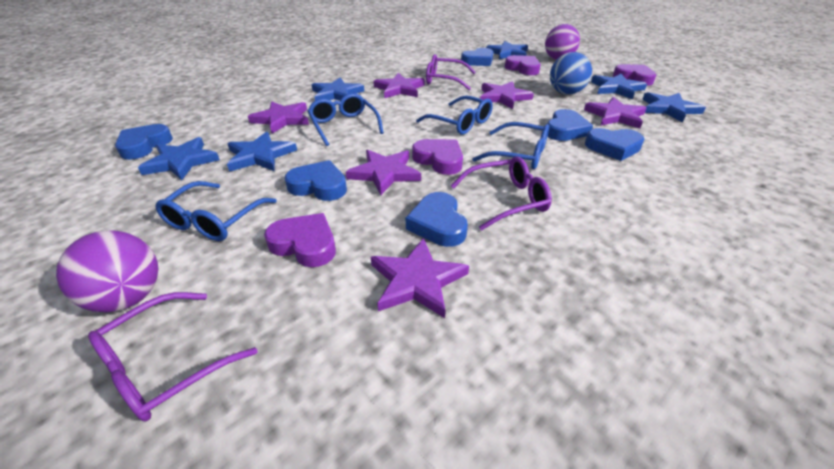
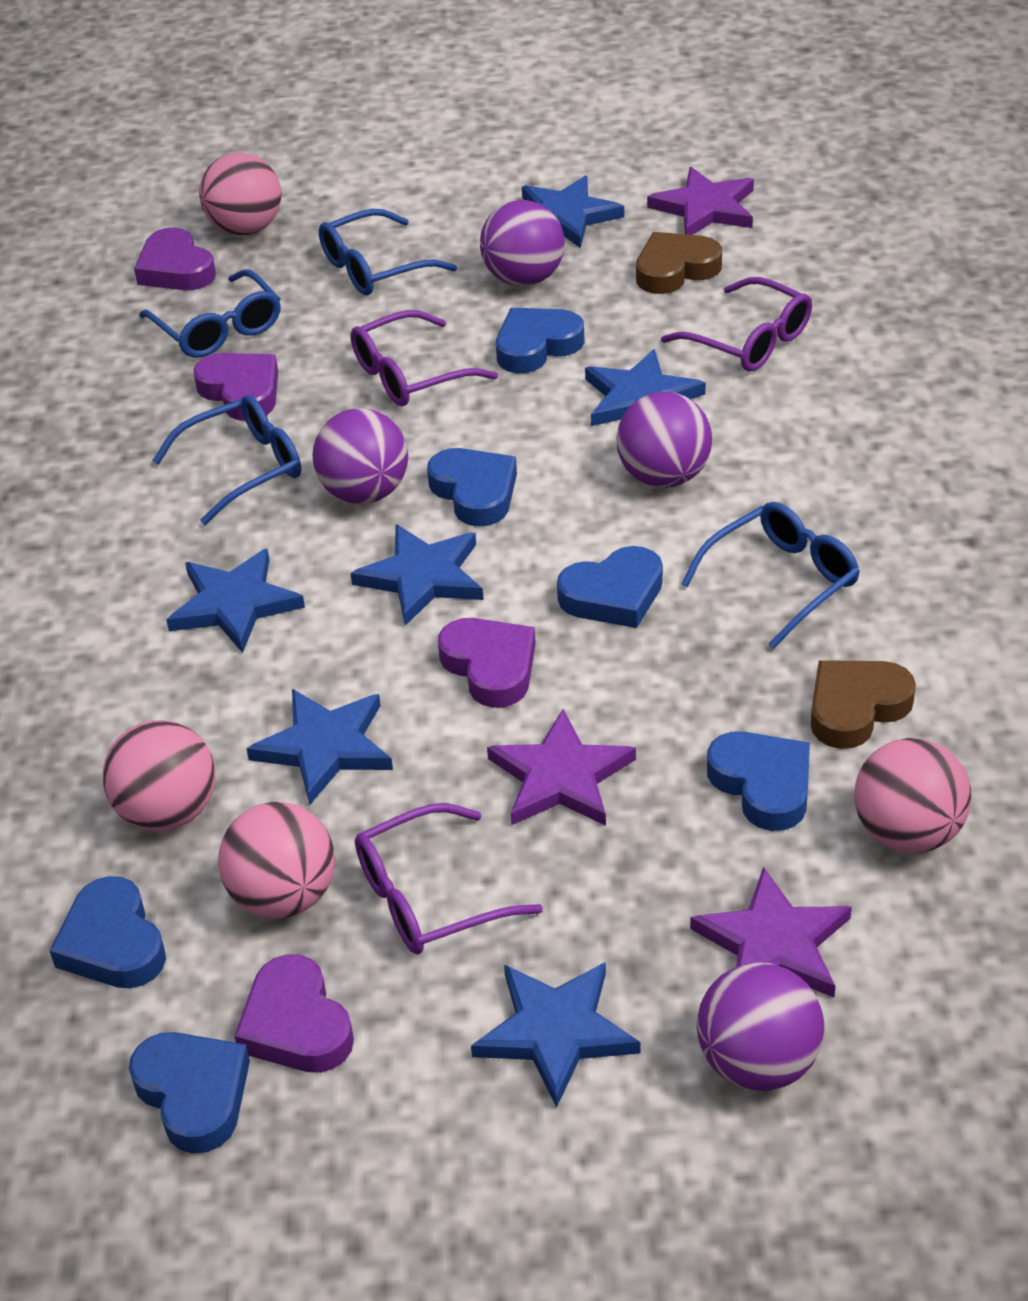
blue ball: 1 -> 0
brown heart: 0 -> 2
pink ball: 0 -> 4
purple ball: 2 -> 4
purple star: 6 -> 3

